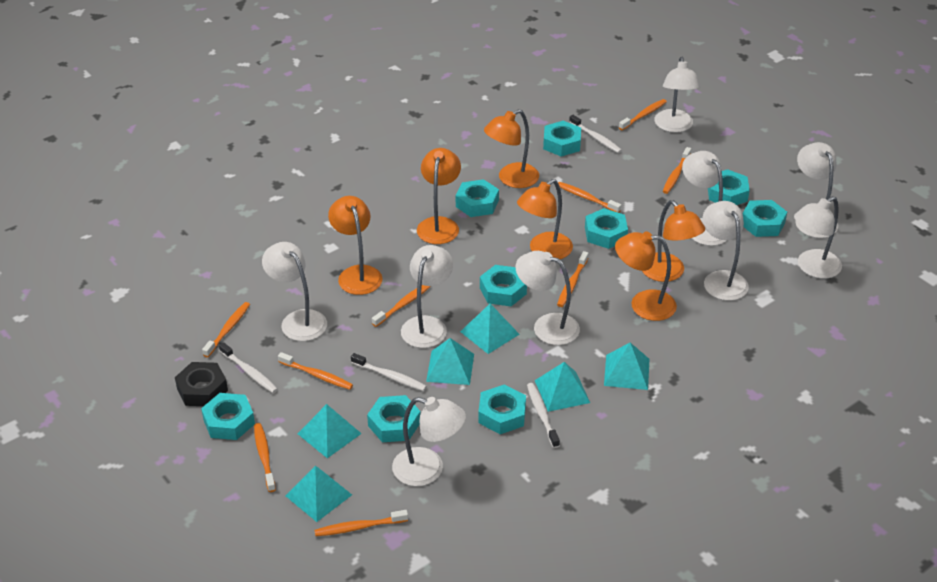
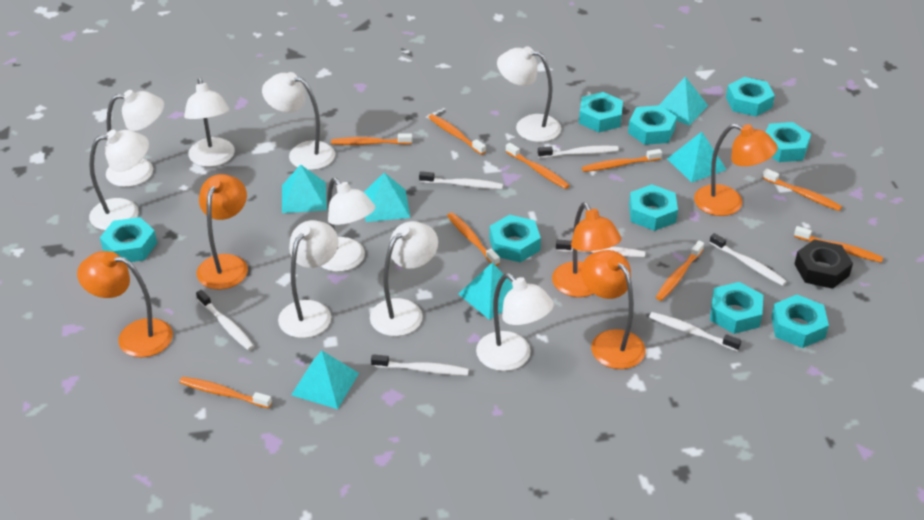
orange lamp: 6 -> 5
white toothbrush: 4 -> 7

